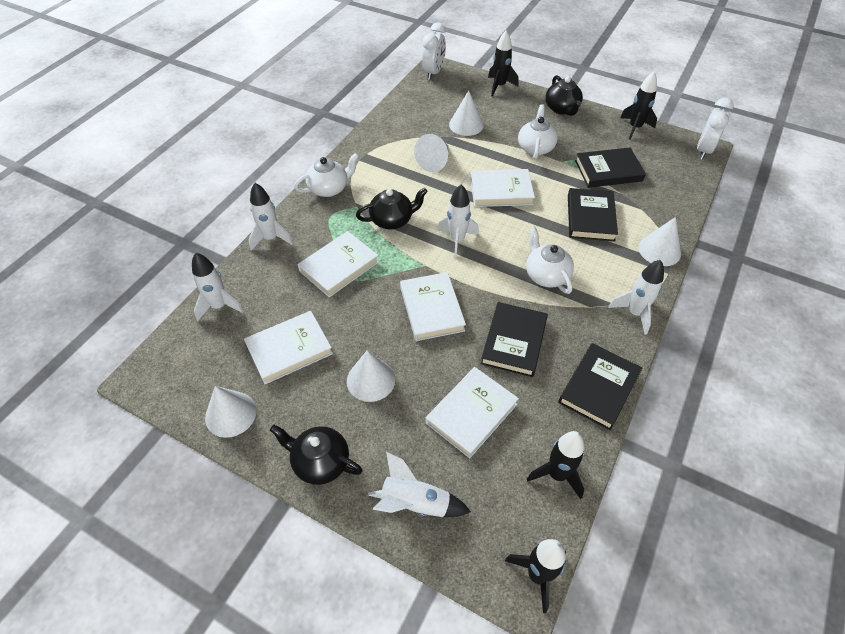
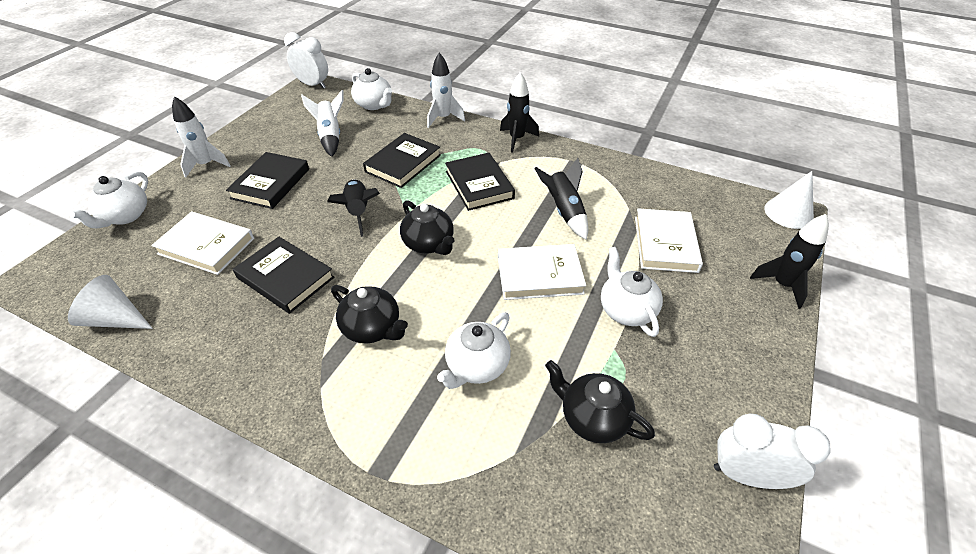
white book: 5 -> 3
white cone: 5 -> 2
white rocket: 5 -> 3
white teapot: 3 -> 4

